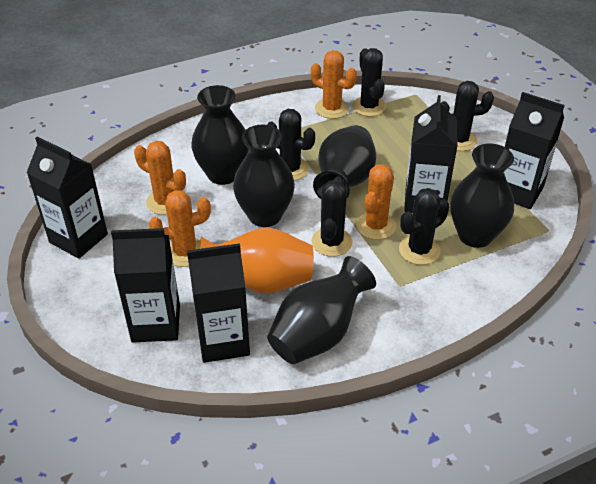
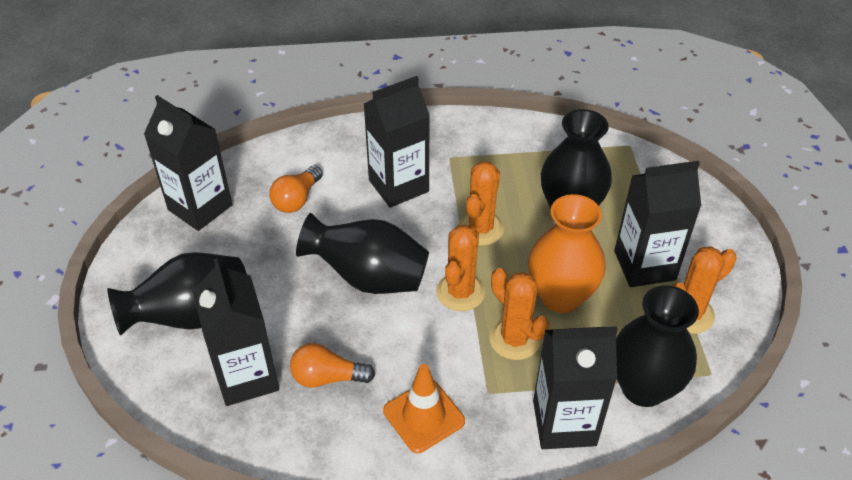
black cactus: 5 -> 0
black vase: 5 -> 4
orange light bulb: 0 -> 2
orange traffic cone: 0 -> 1

